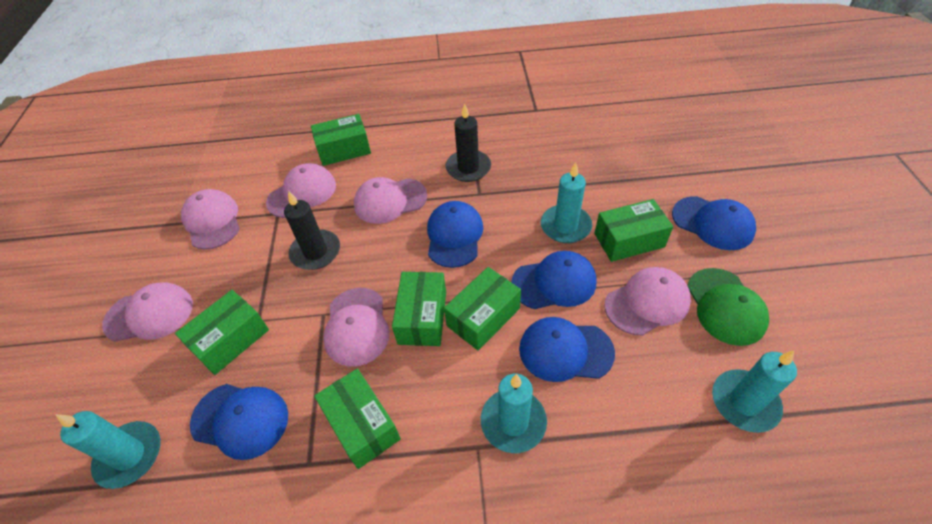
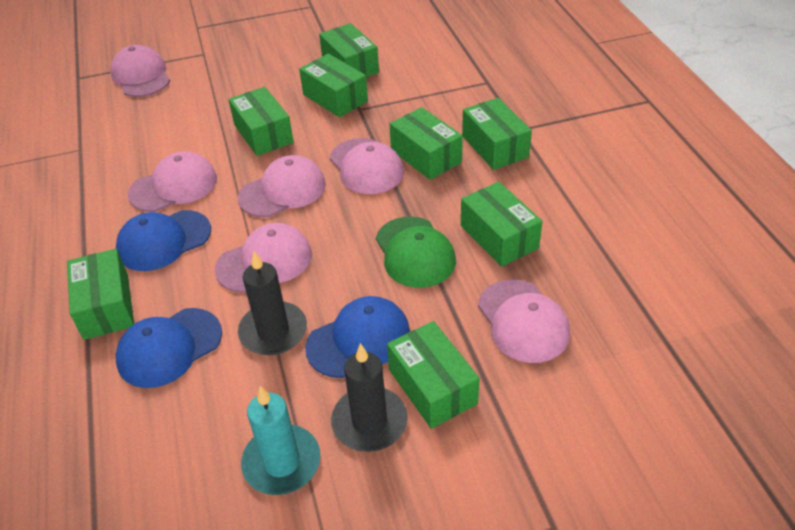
blue cap: 5 -> 3
green box: 6 -> 8
turquoise candle: 4 -> 1

